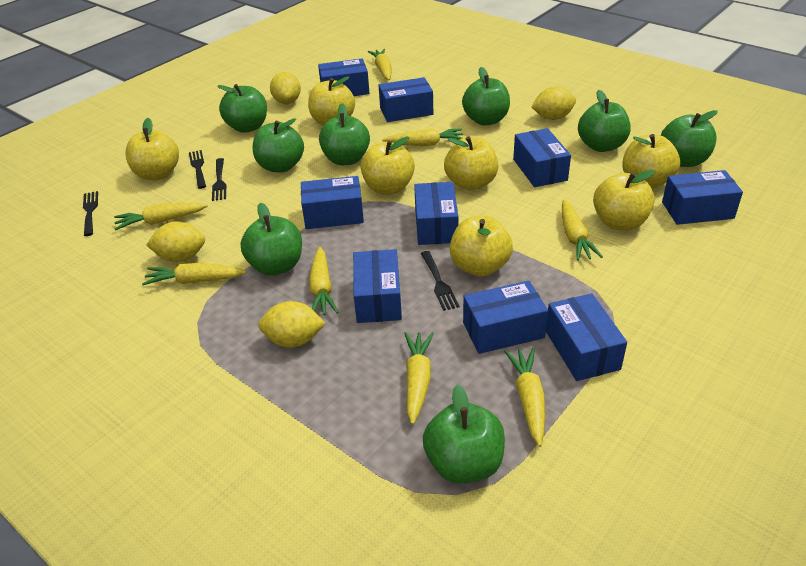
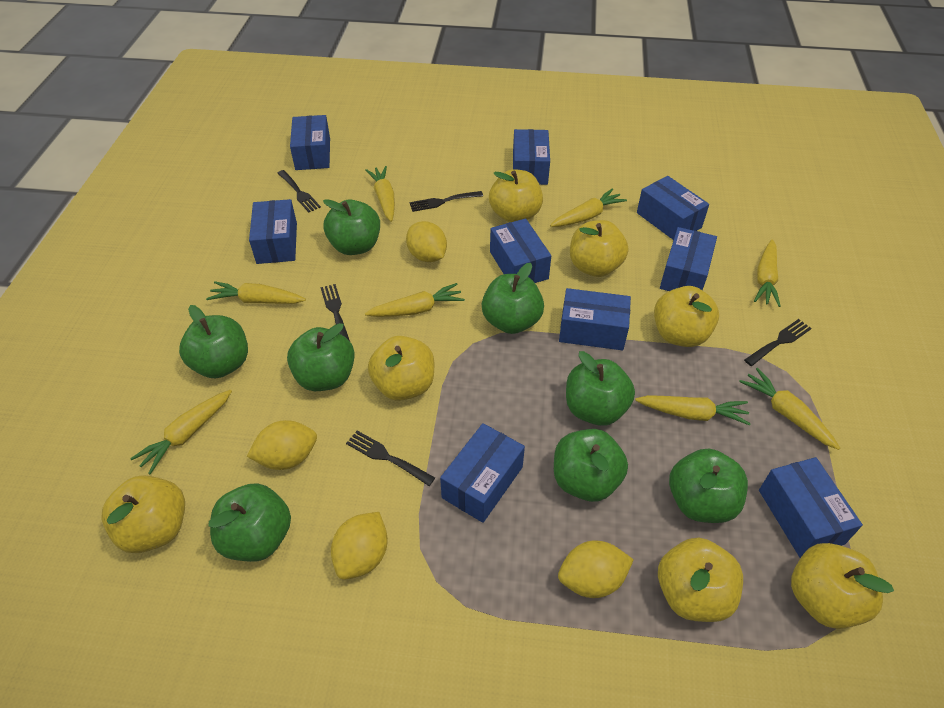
black fork: 4 -> 5

